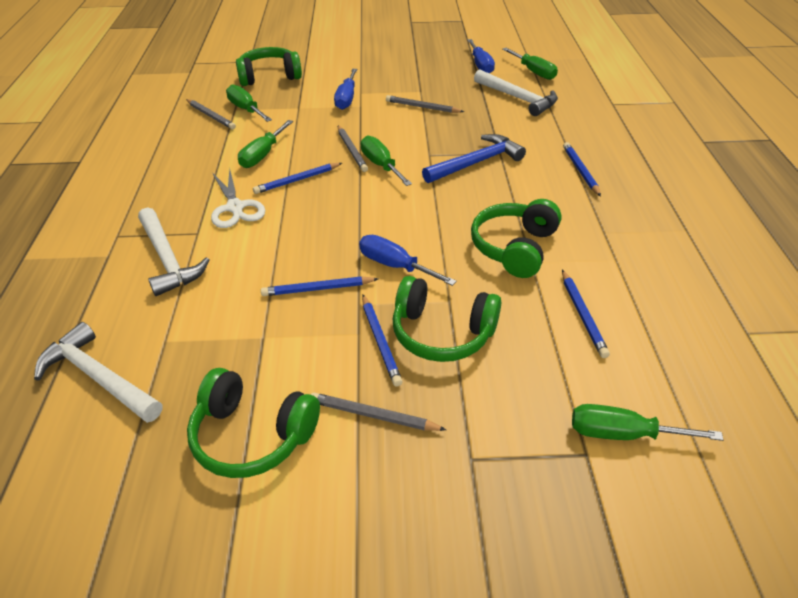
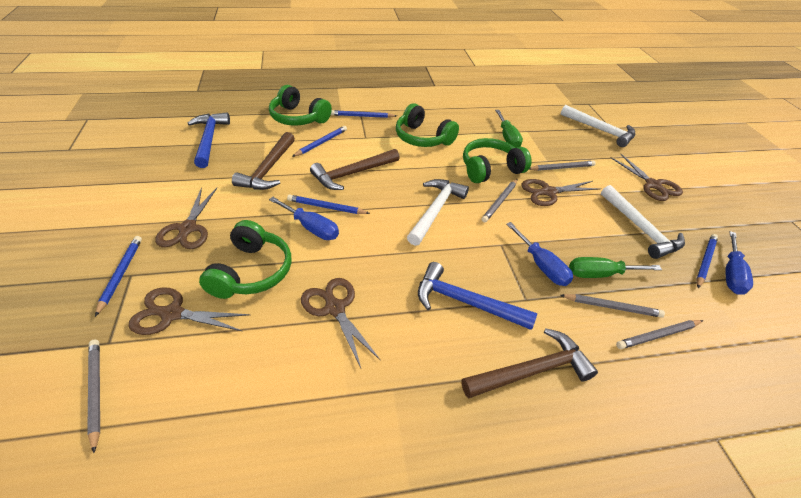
blue hammer: 1 -> 2
brown hammer: 0 -> 3
brown scissors: 0 -> 5
green screwdriver: 5 -> 2
grey pencil: 4 -> 5
white scissors: 1 -> 0

